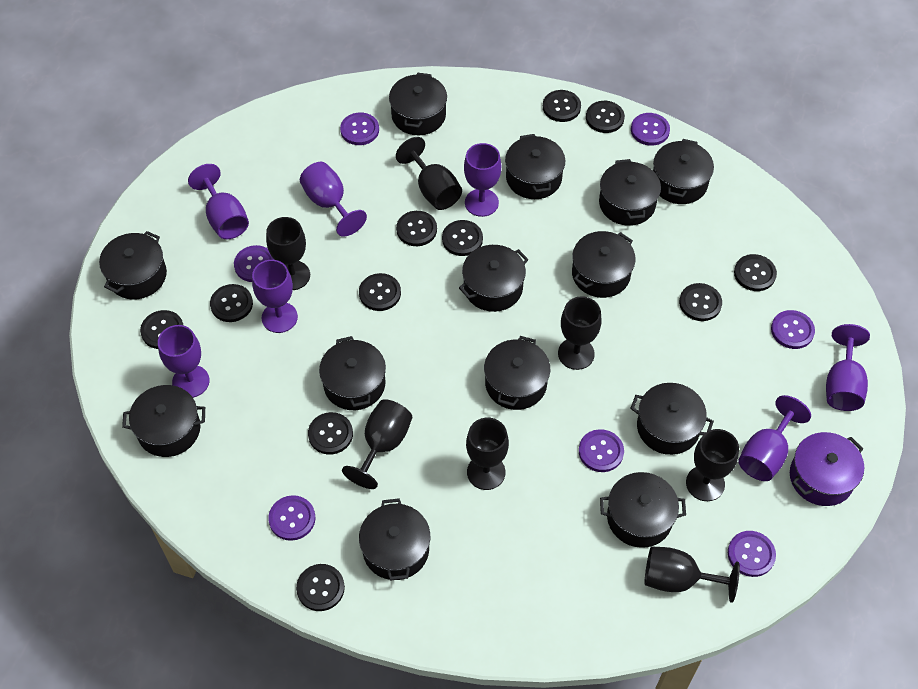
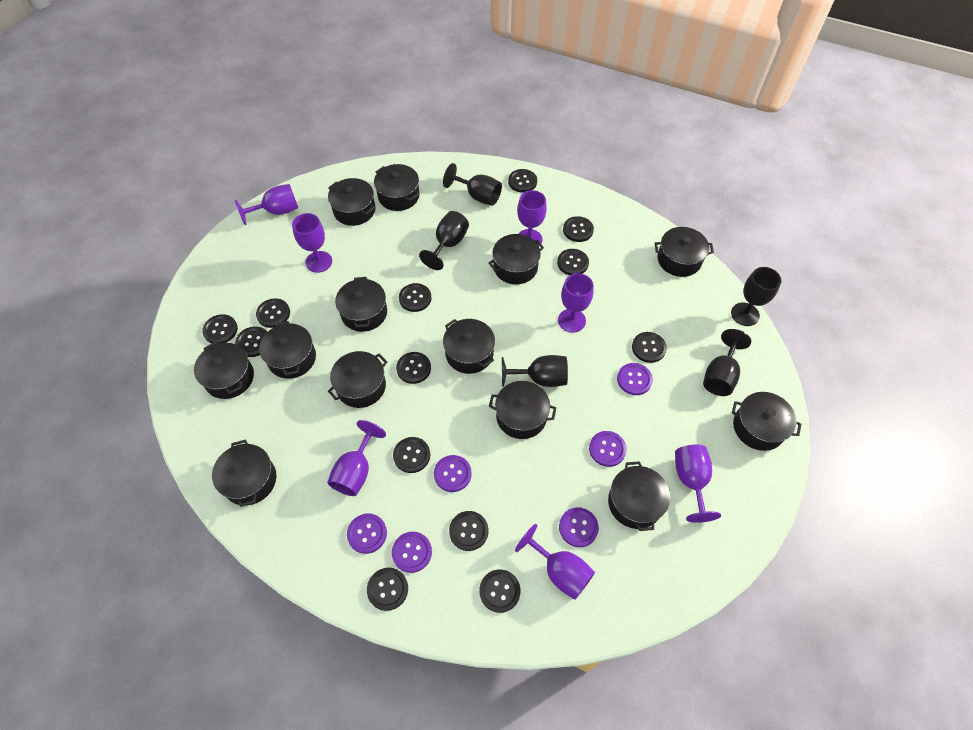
black button: 11 -> 13
black goblet: 7 -> 5
purple button: 7 -> 6
purple pot: 1 -> 0

